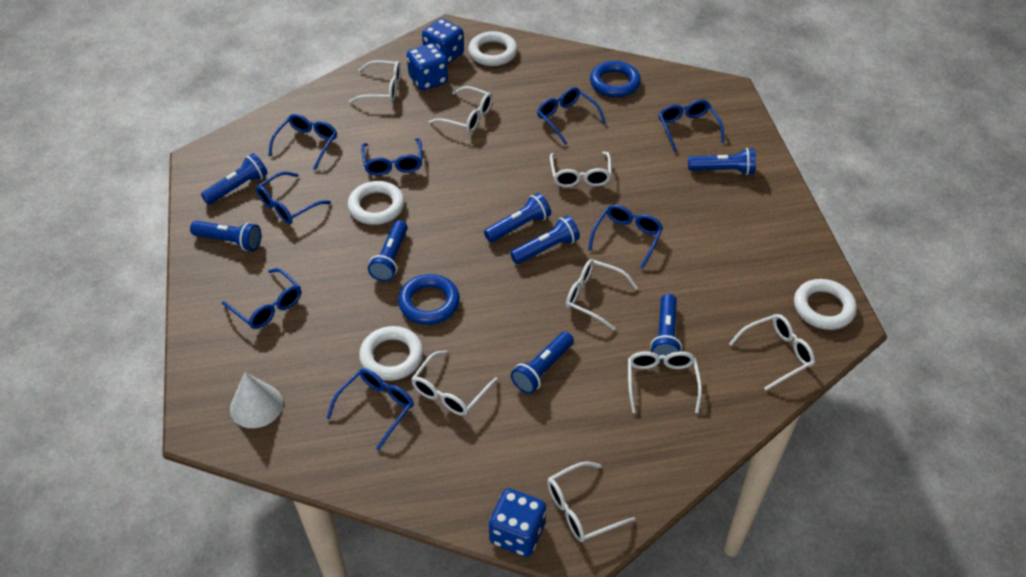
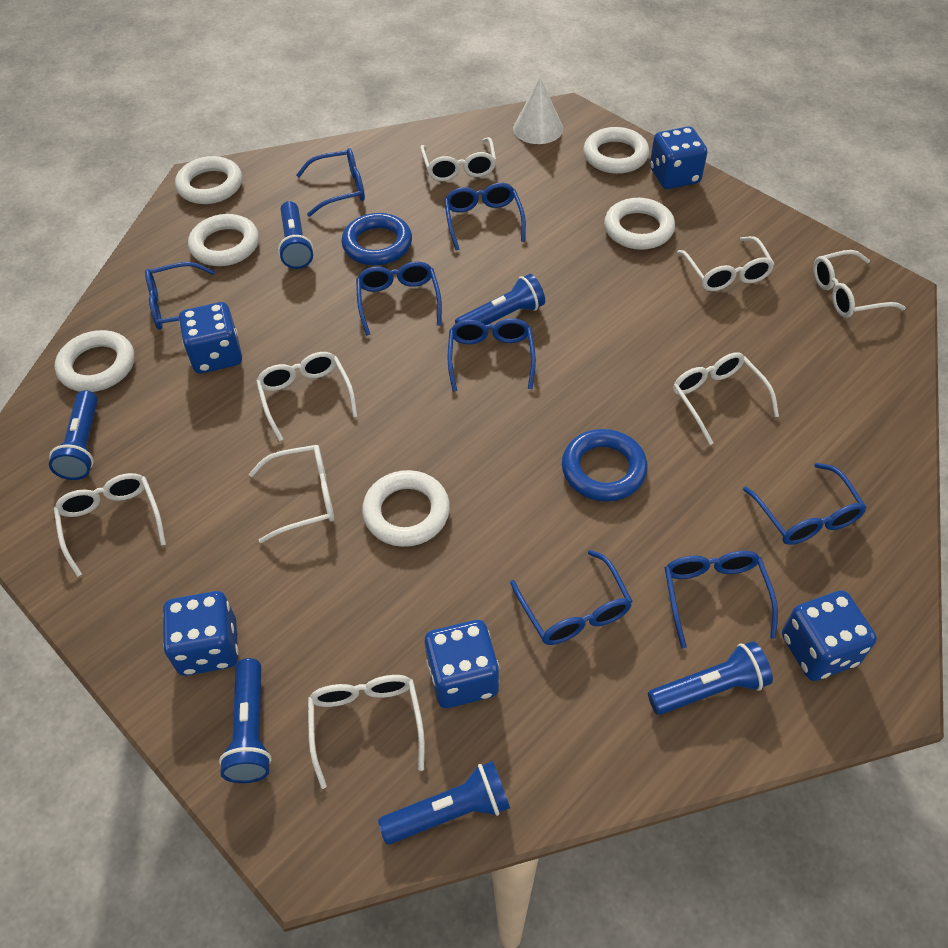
blue dice: 3 -> 5
blue flashlight: 8 -> 6
white ring: 4 -> 6

